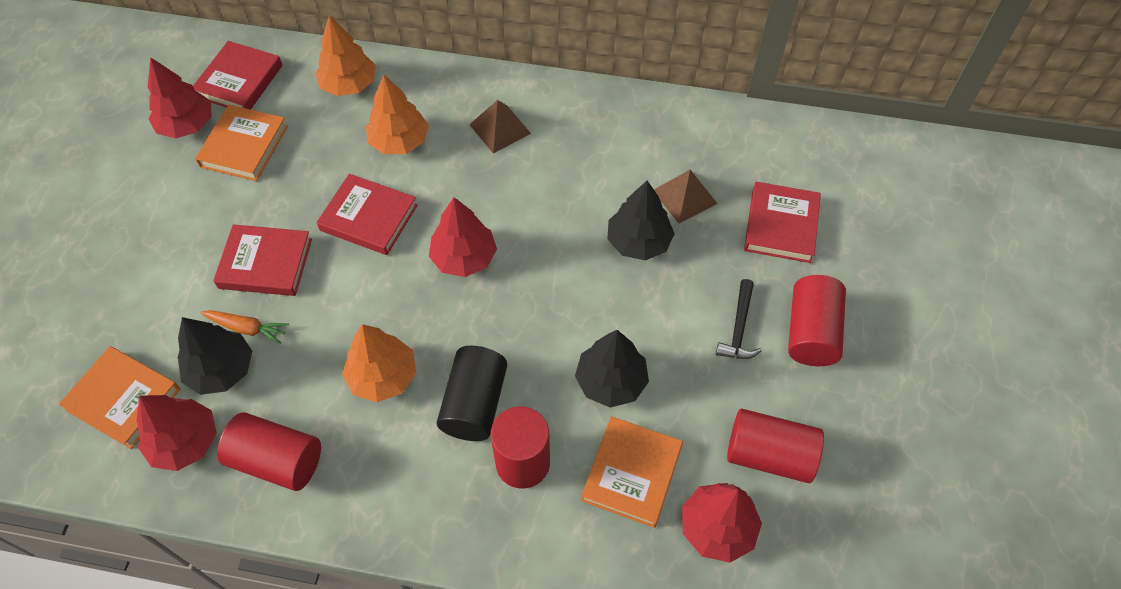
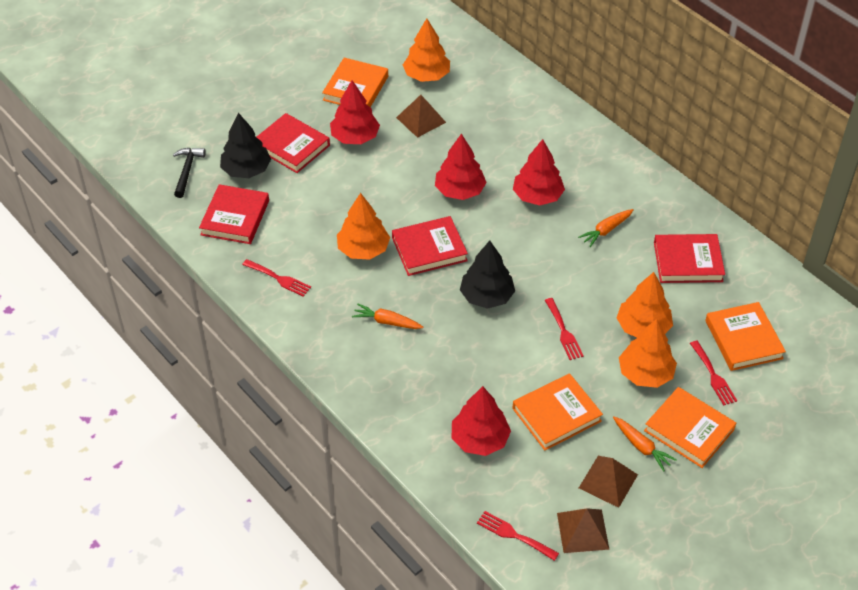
black cylinder: 1 -> 0
black tree: 3 -> 2
brown pyramid: 2 -> 3
orange book: 3 -> 4
orange carrot: 1 -> 3
orange tree: 3 -> 4
red cylinder: 4 -> 0
red fork: 0 -> 4

